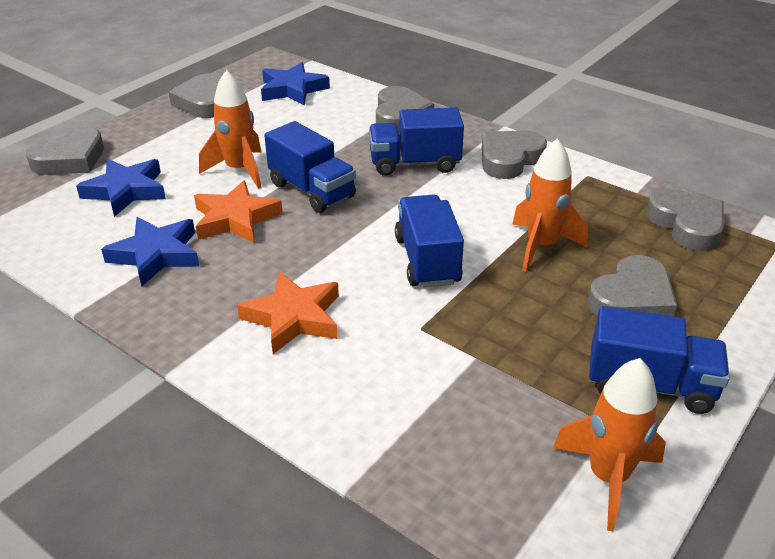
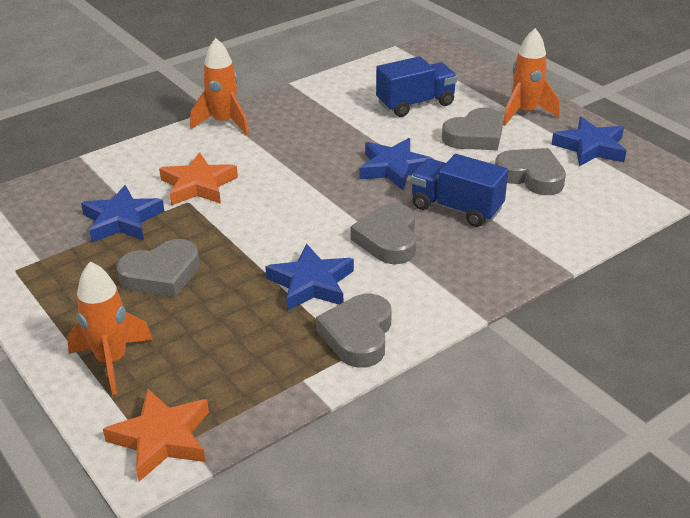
blue star: 3 -> 4
blue truck: 4 -> 2
grey heart: 6 -> 5

